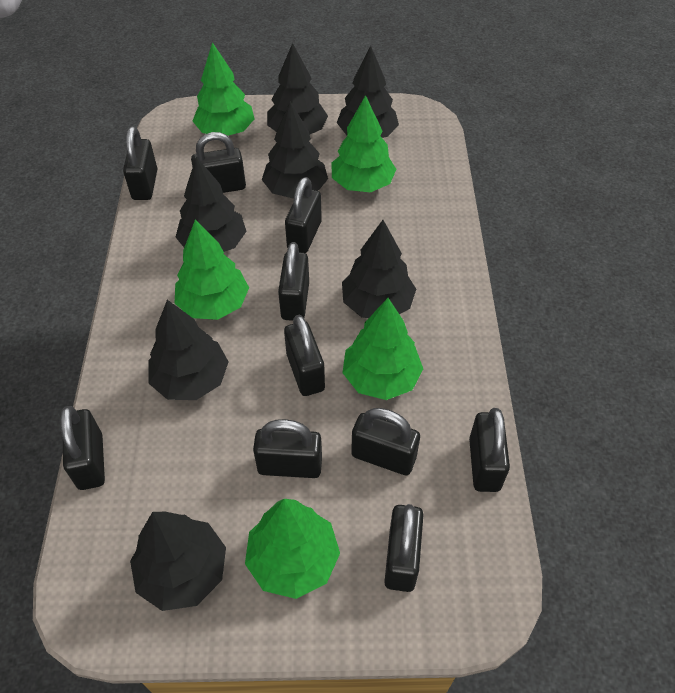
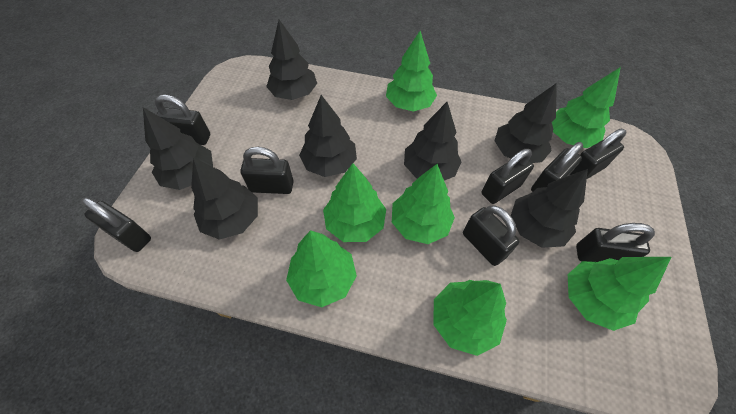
black padlock: 10 -> 8
green tree: 5 -> 7

